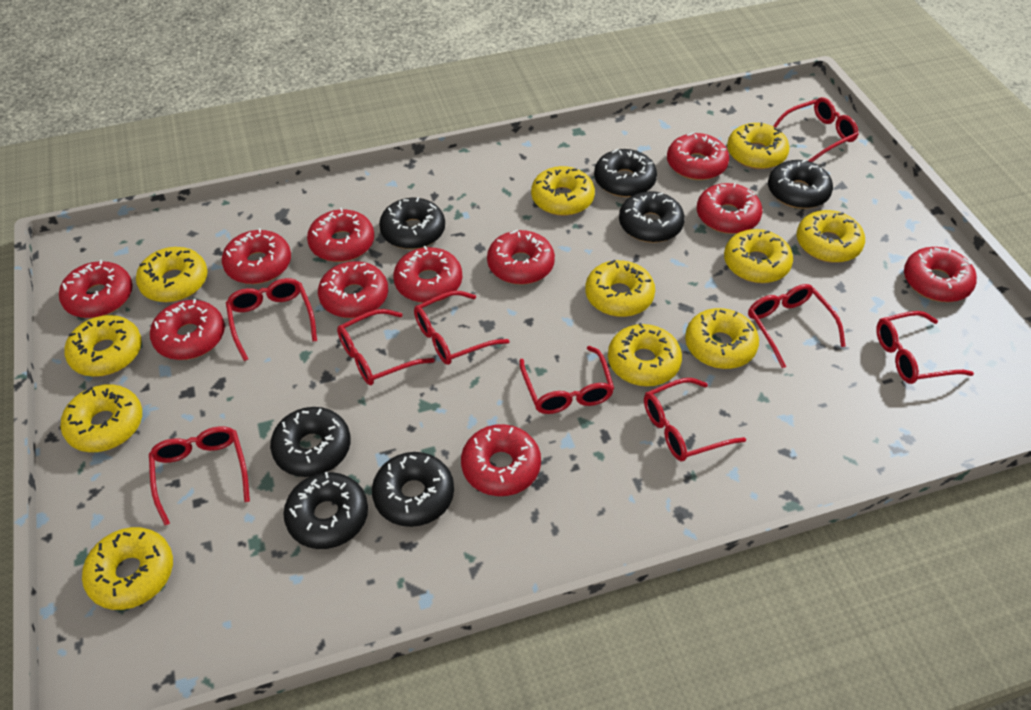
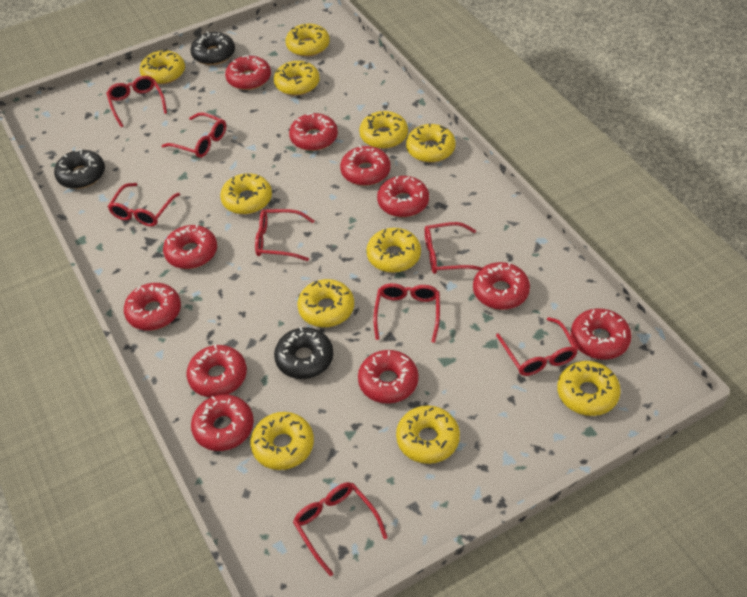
black donut: 7 -> 3
red glasses: 9 -> 8

